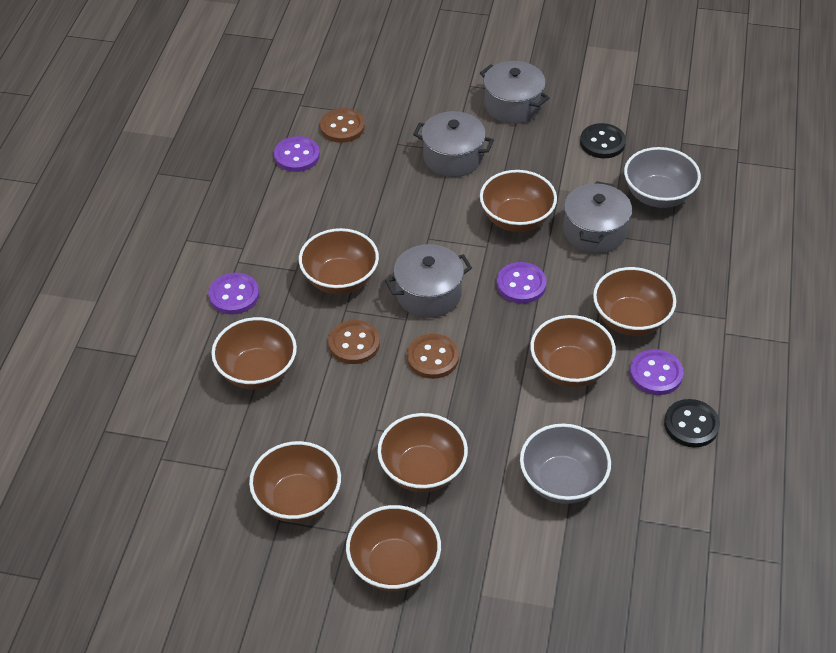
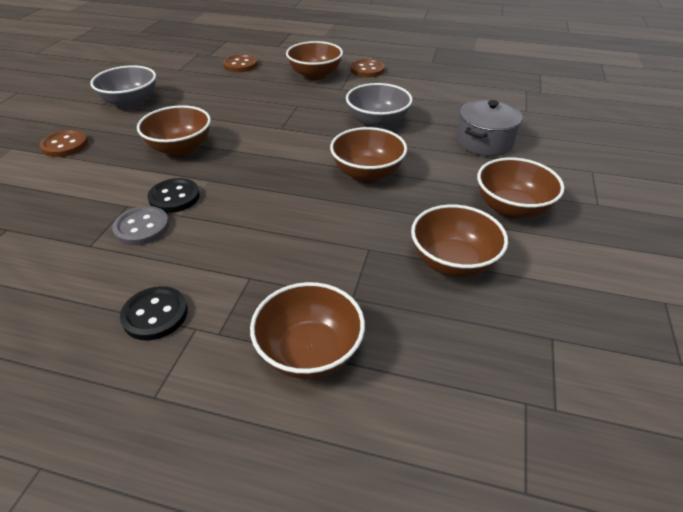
brown bowl: 8 -> 6
grey button: 0 -> 1
grey pot: 4 -> 1
purple button: 4 -> 0

